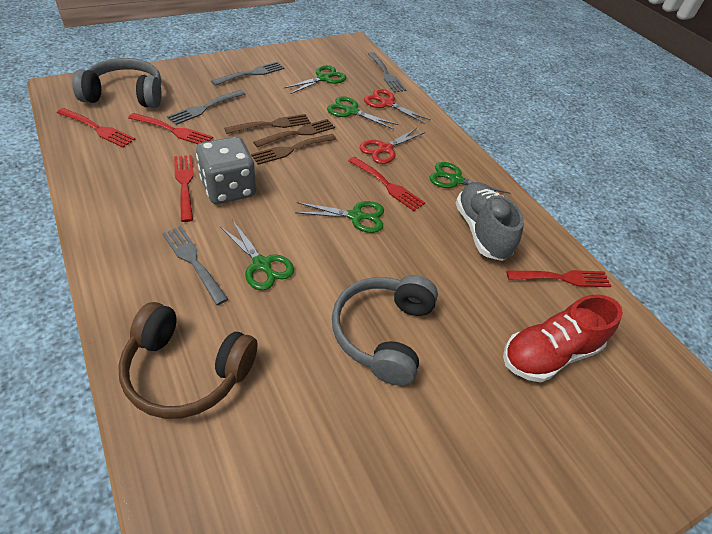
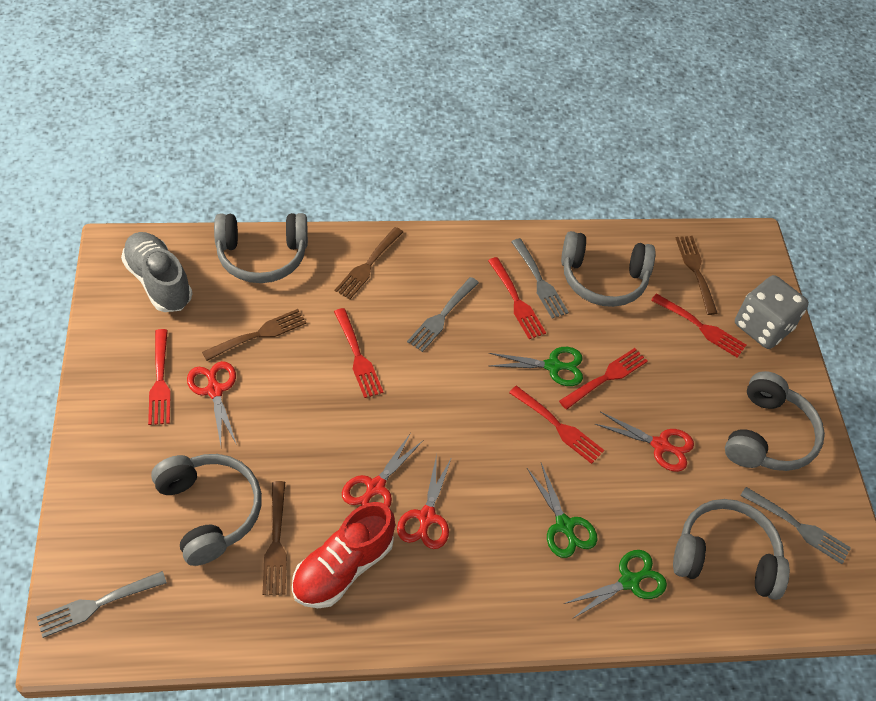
brown fork: 3 -> 4
brown headphones: 1 -> 0
green scissors: 5 -> 3
grey headphones: 2 -> 5
red fork: 5 -> 6
red scissors: 2 -> 4

